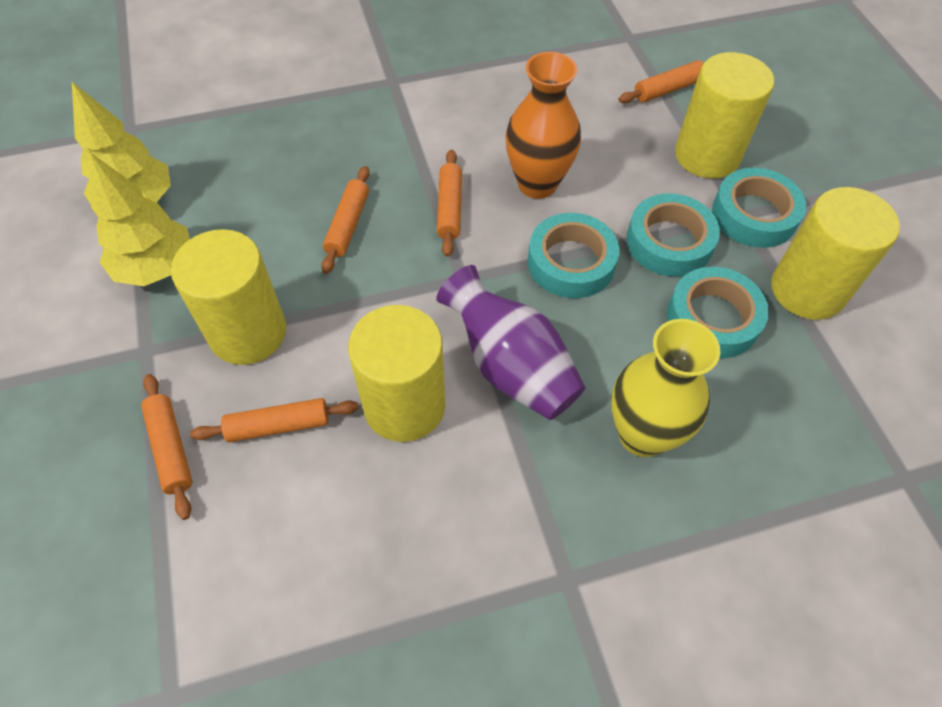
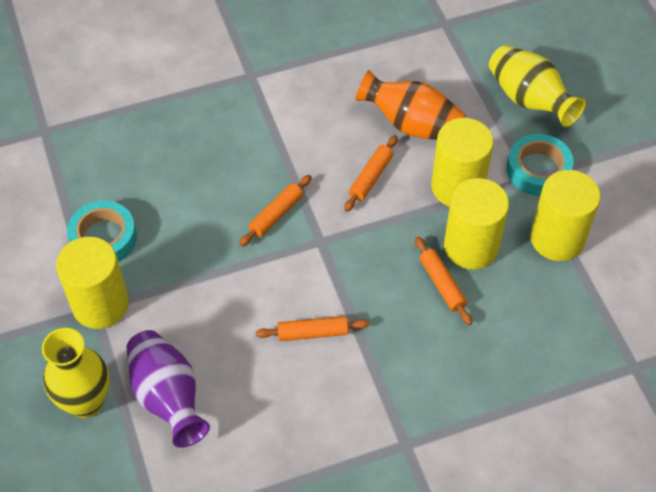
orange rolling pin: 5 -> 4
turquoise tape: 4 -> 2
yellow tree: 2 -> 0
yellow vase: 1 -> 2

